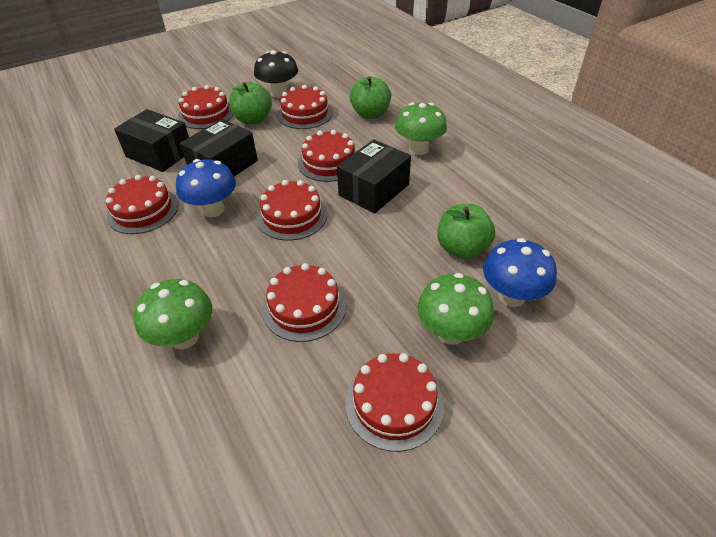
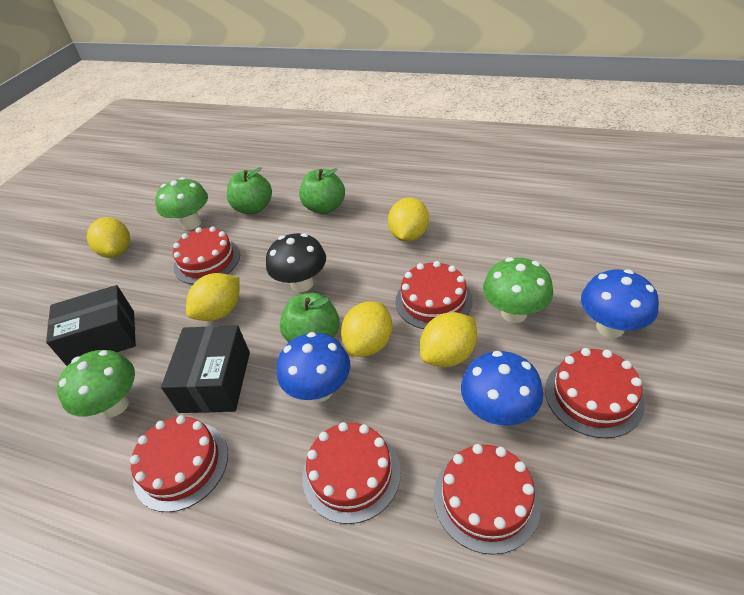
black box: 3 -> 2
blue mushroom: 2 -> 3
red cake: 7 -> 6
yellow lemon: 0 -> 5

